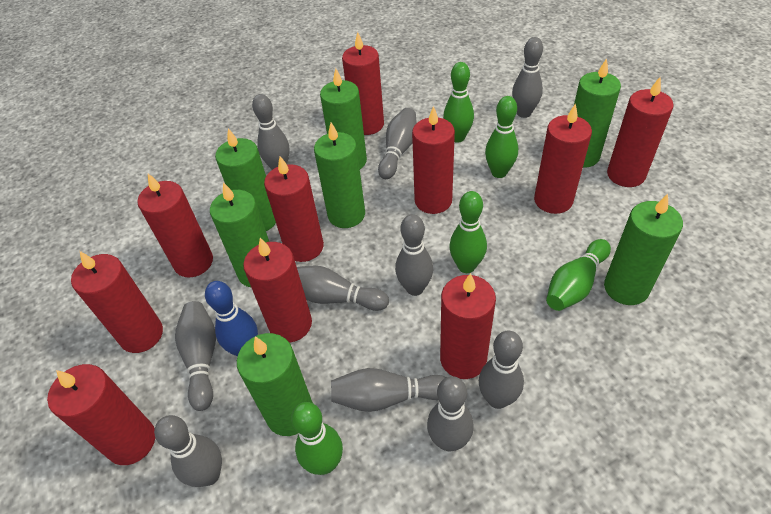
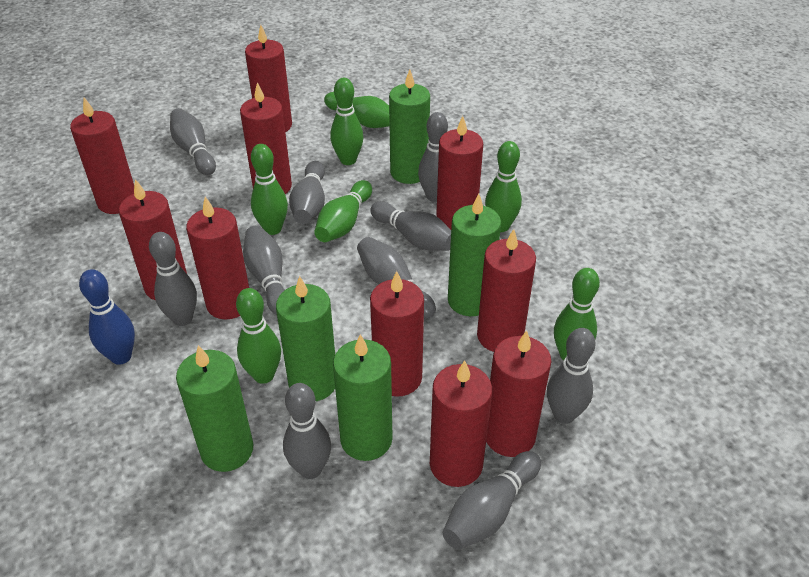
green bowling pin: 5 -> 7
green candle: 7 -> 5

